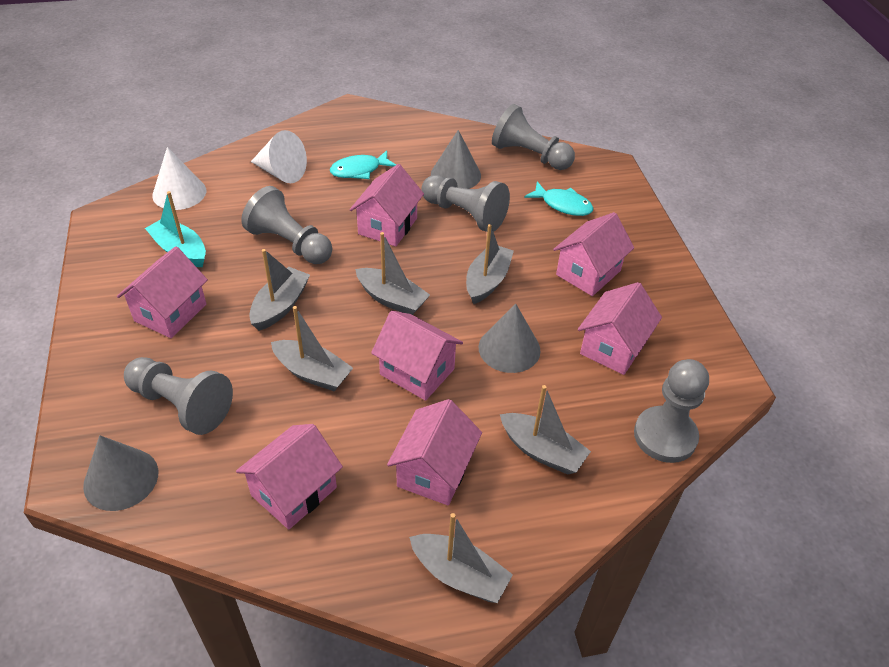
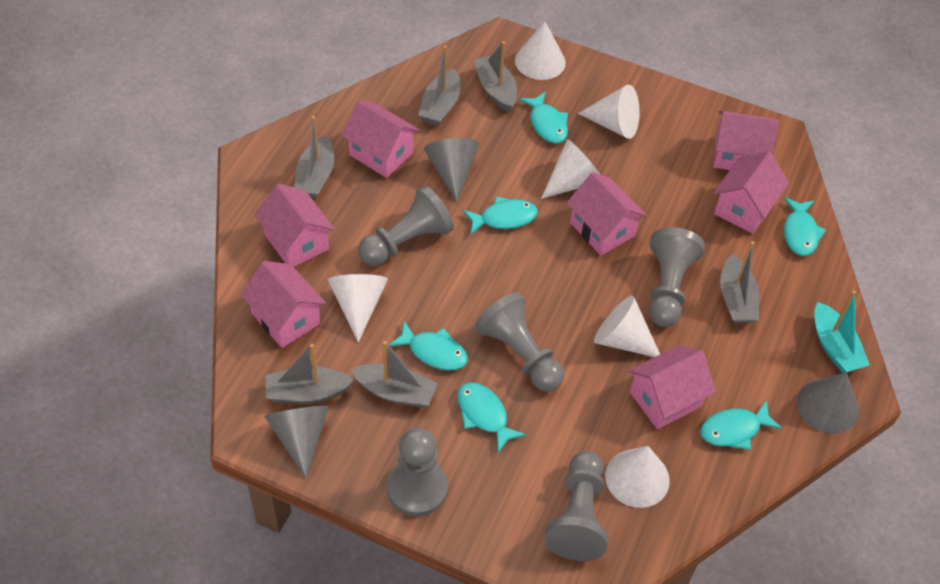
turquoise fish: 2 -> 6
white cone: 2 -> 6

